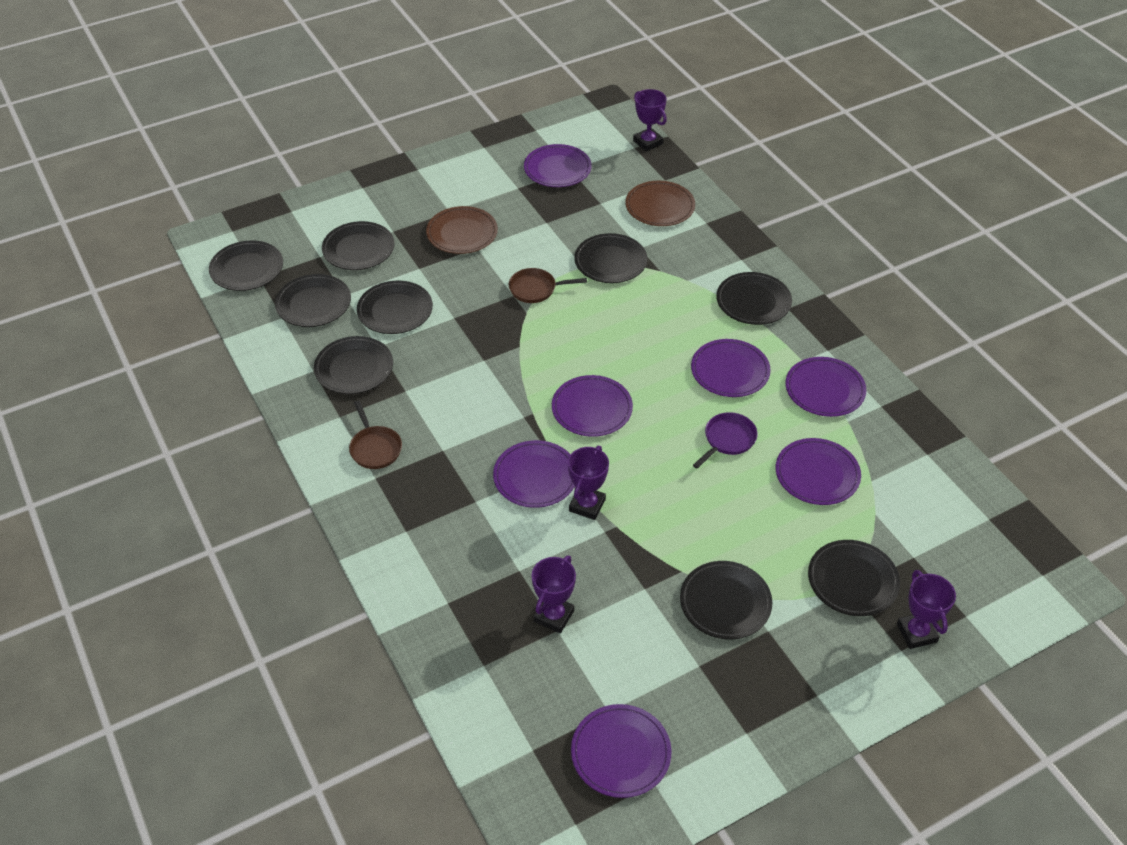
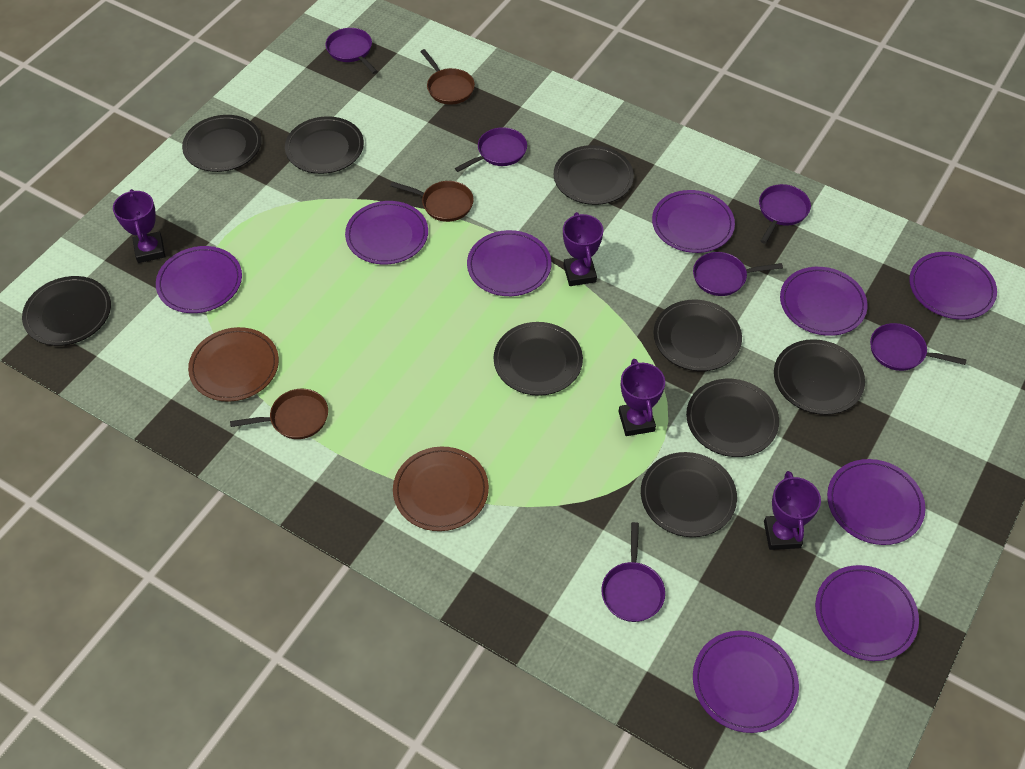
brown pan: 2 -> 3
purple pan: 1 -> 6
purple plate: 7 -> 9

